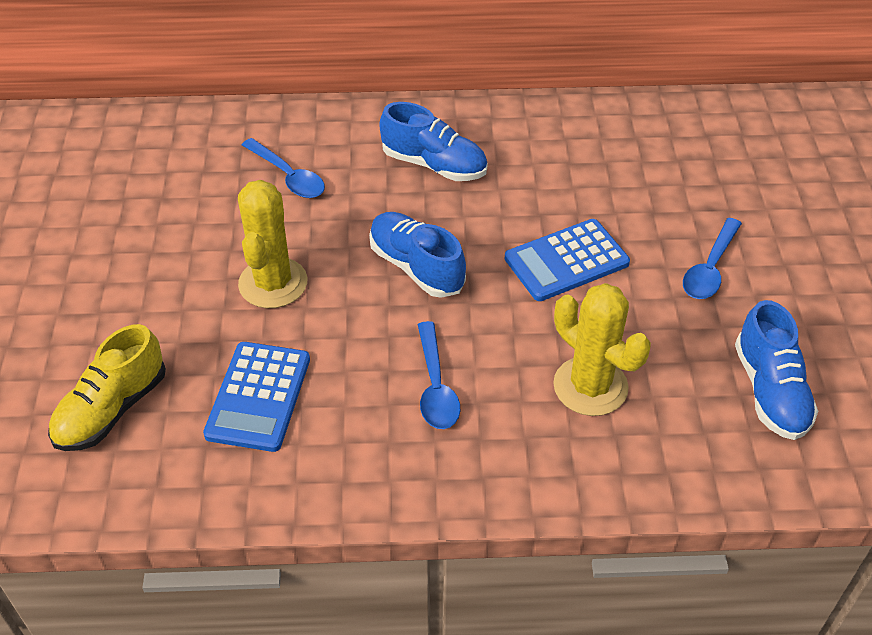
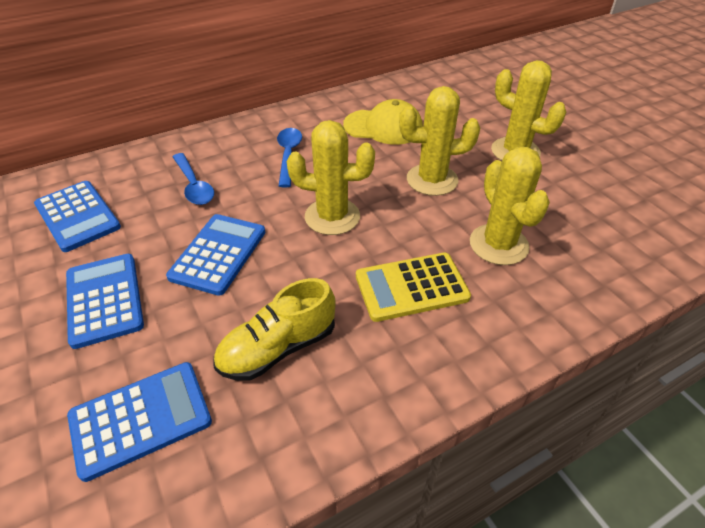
blue calculator: 2 -> 4
blue shoe: 3 -> 0
blue spoon: 3 -> 2
yellow cactus: 2 -> 4
yellow calculator: 0 -> 1
yellow cap: 0 -> 1

